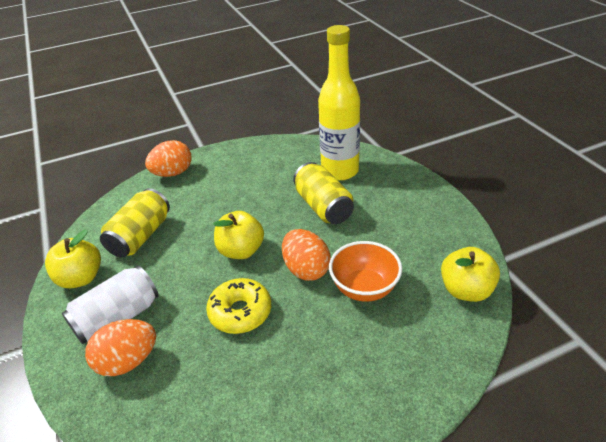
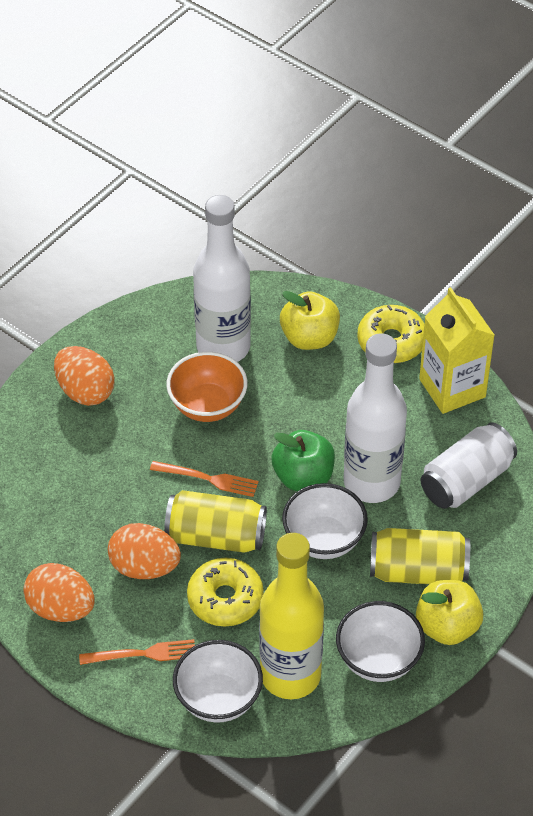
green apple: 0 -> 1
orange fork: 0 -> 2
white bottle: 0 -> 2
white bowl: 0 -> 3
yellow apple: 3 -> 2
yellow carton: 0 -> 1
yellow donut: 1 -> 2

